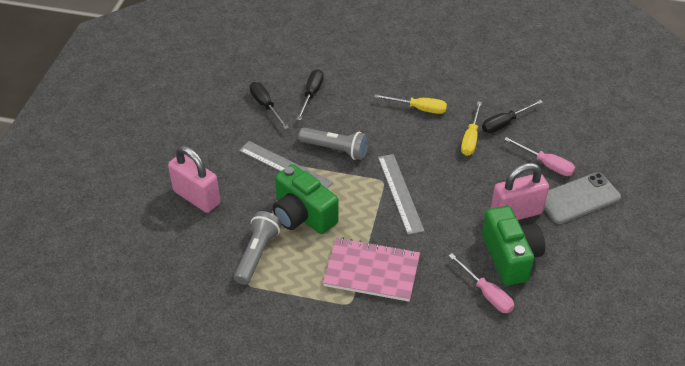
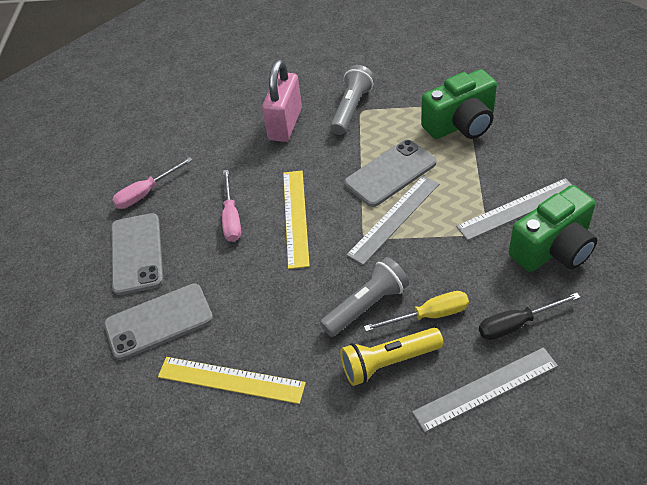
black screwdriver: 3 -> 1
grey phone: 1 -> 3
grey ruler: 2 -> 3
pink notebook: 1 -> 0
pink padlock: 2 -> 1
yellow flashlight: 0 -> 1
yellow ruler: 0 -> 2
yellow screwdriver: 2 -> 1

